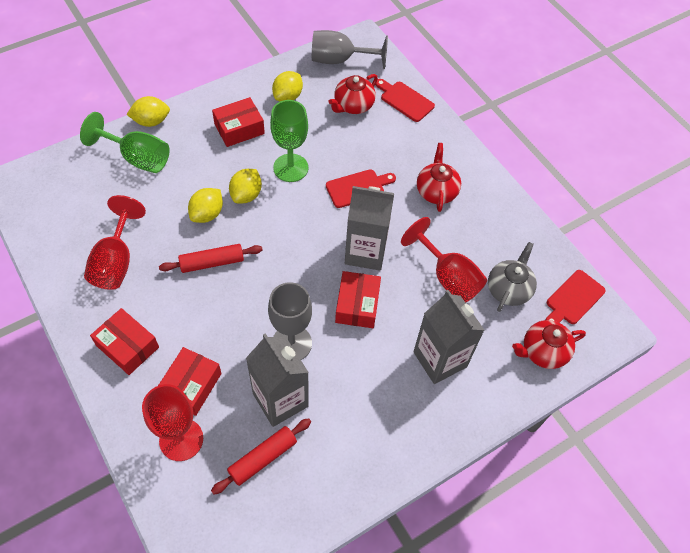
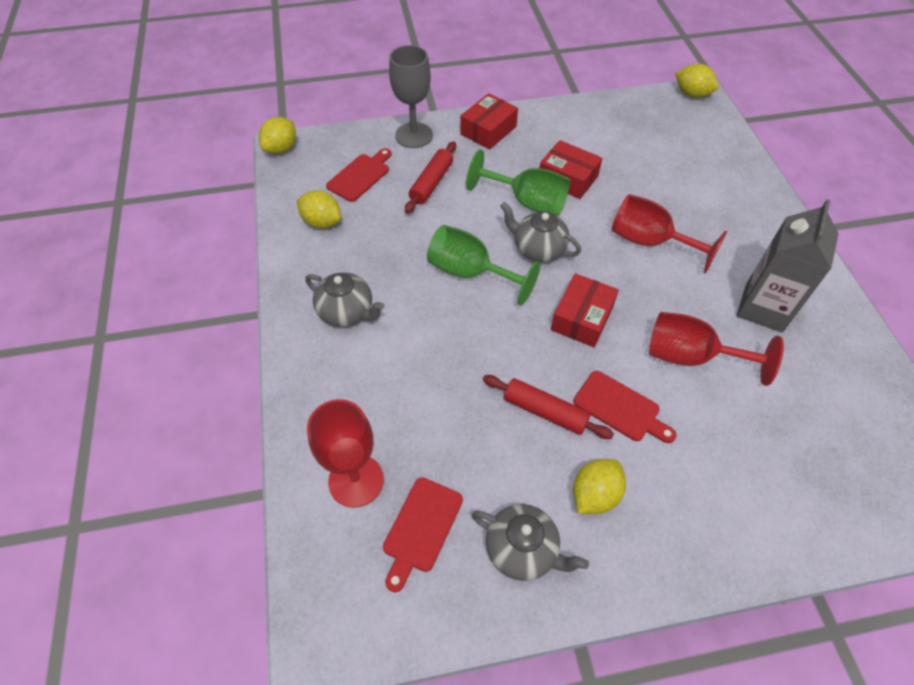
grey carton: 3 -> 1
grey goblet: 2 -> 1
grey teapot: 1 -> 3
red box: 4 -> 3
red teapot: 3 -> 0

